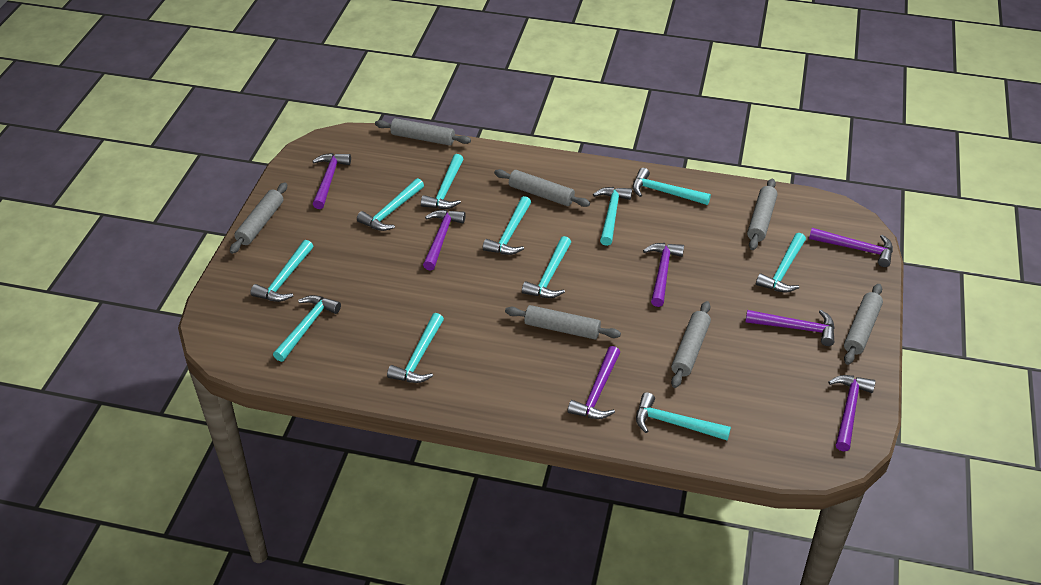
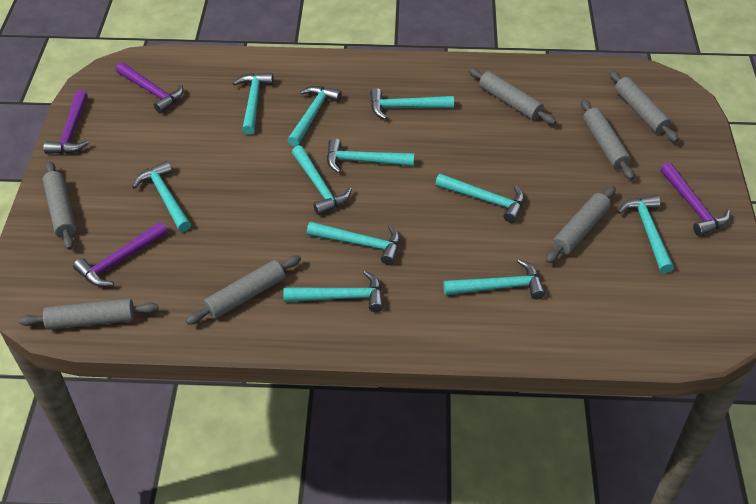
purple hammer: 7 -> 4

